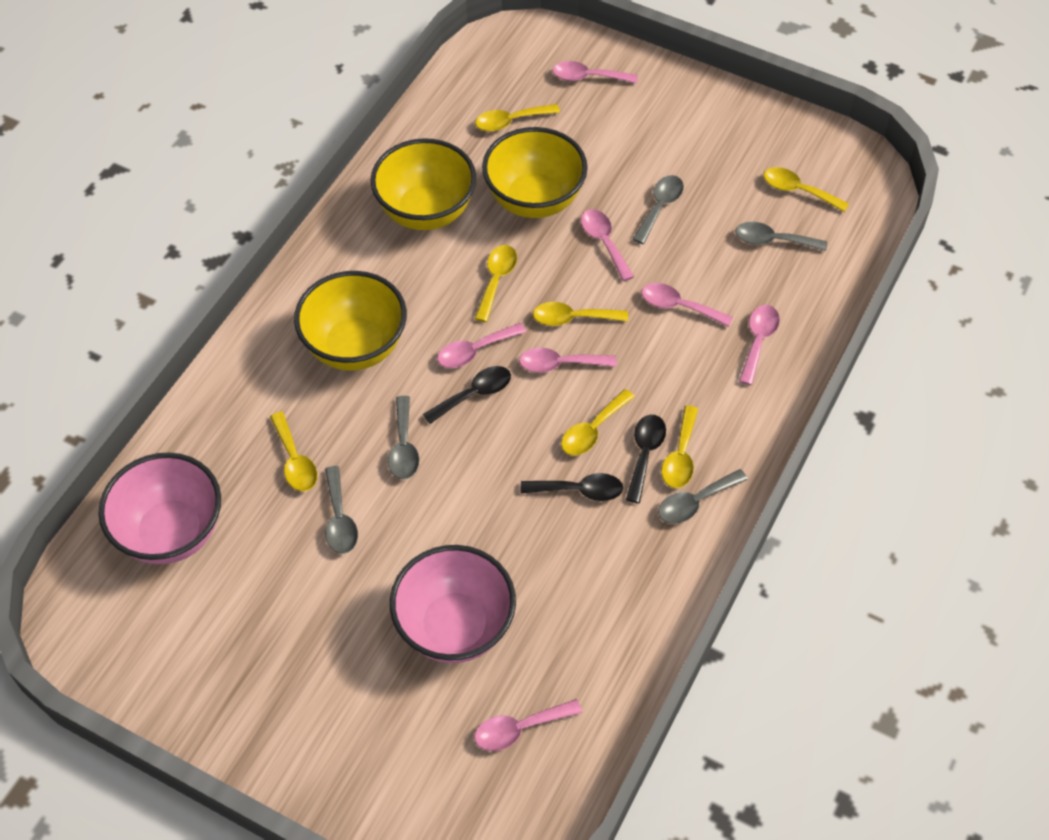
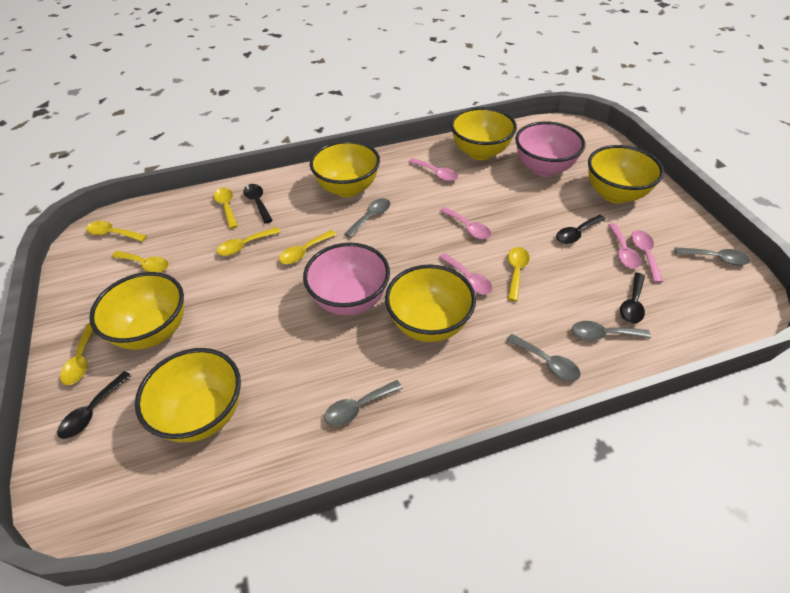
black spoon: 3 -> 4
pink spoon: 7 -> 5
yellow bowl: 3 -> 6

